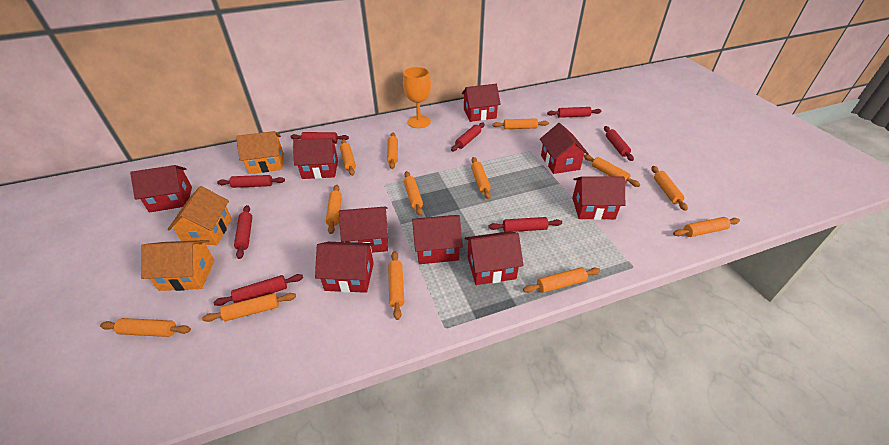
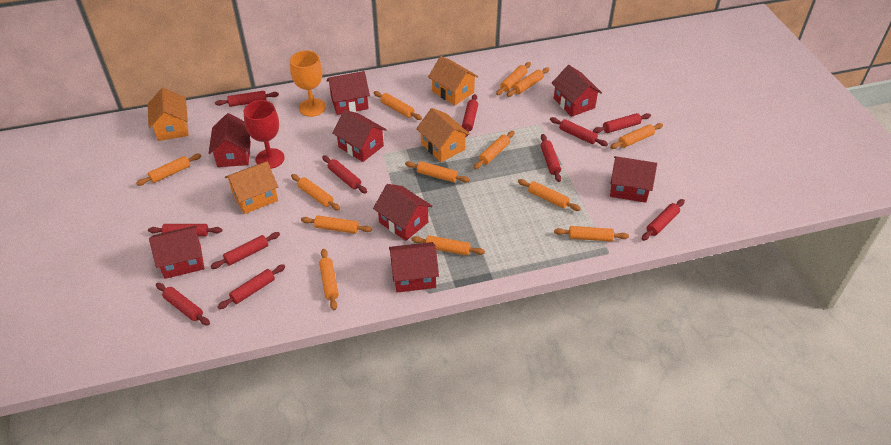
orange house: 3 -> 4
red goblet: 0 -> 1
red house: 9 -> 8
red rolling pin: 8 -> 11

